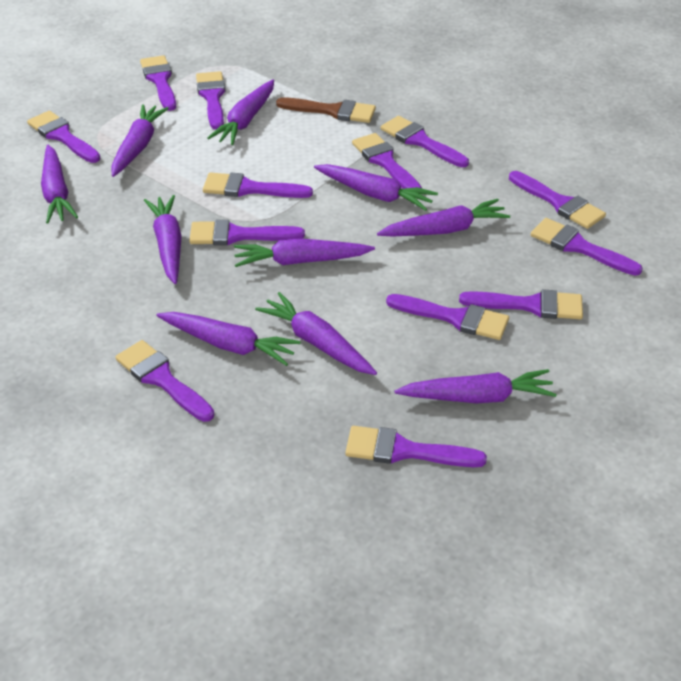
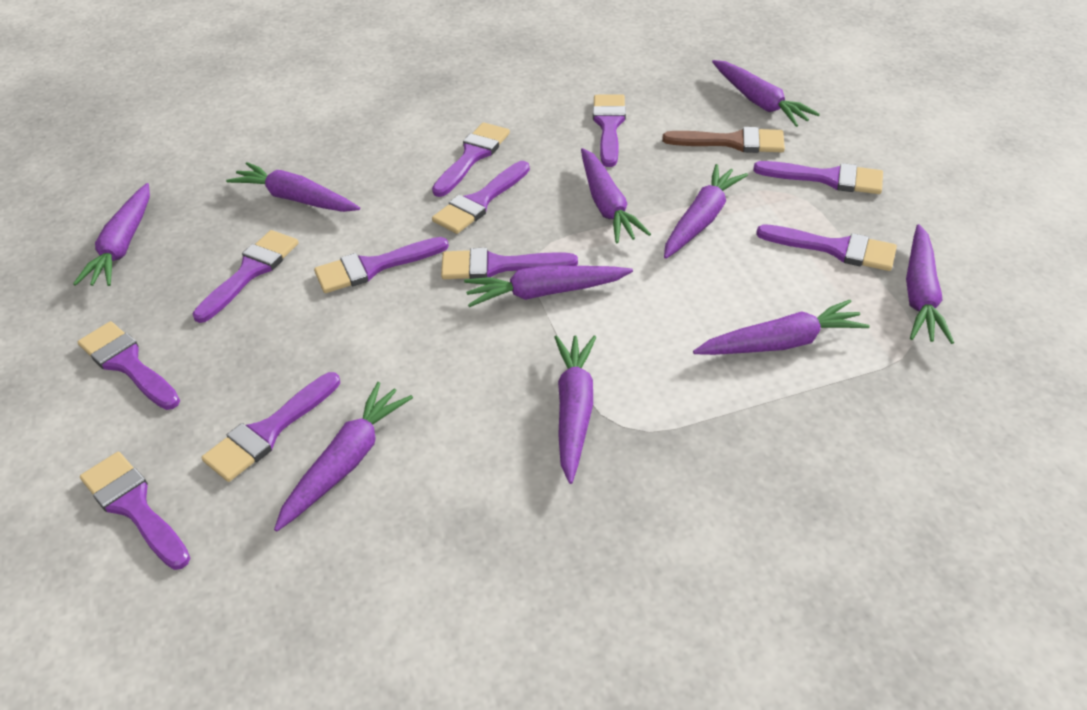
purple brush: 13 -> 11

